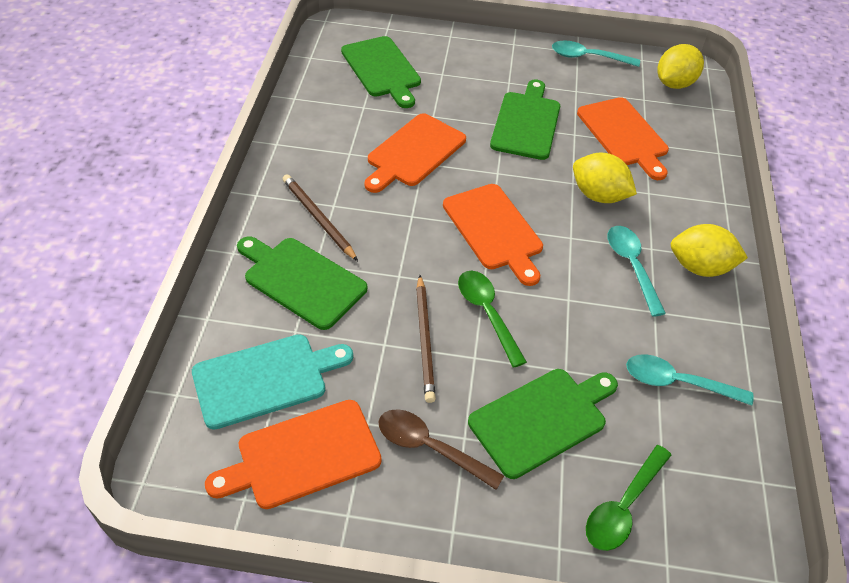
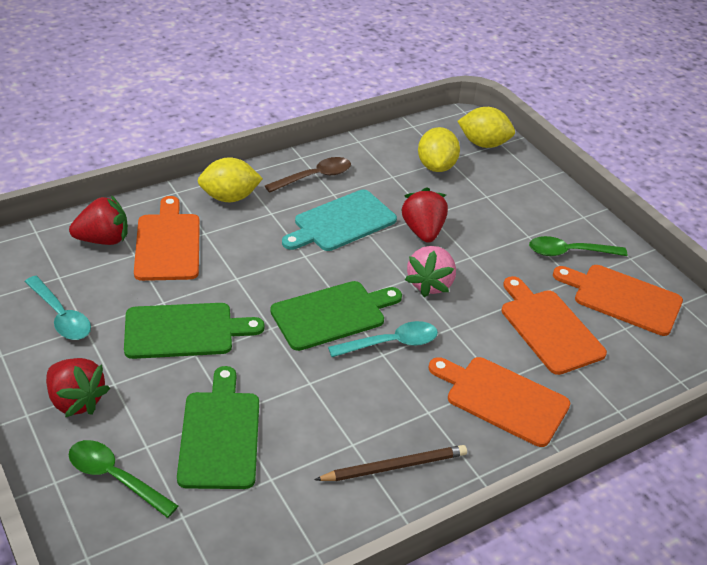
brown pencil: 2 -> 1
green cutting board: 4 -> 3
pink strawberry: 0 -> 1
red strawberry: 0 -> 3
turquoise spoon: 3 -> 2

